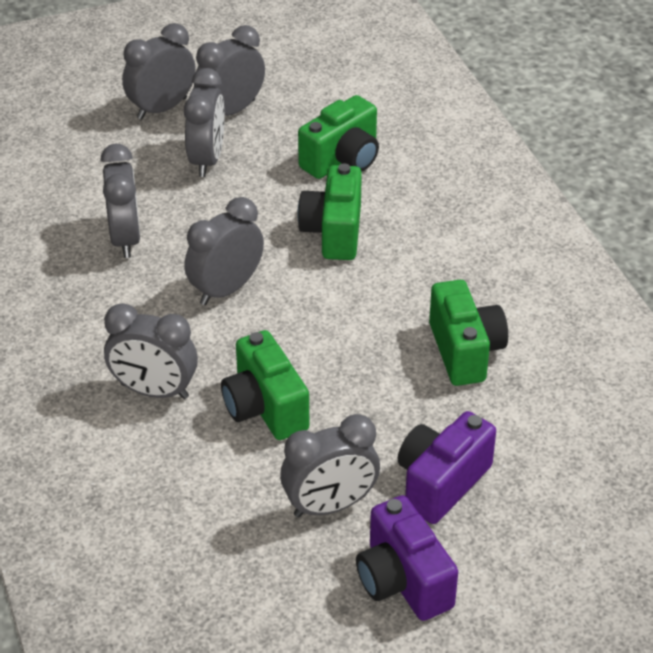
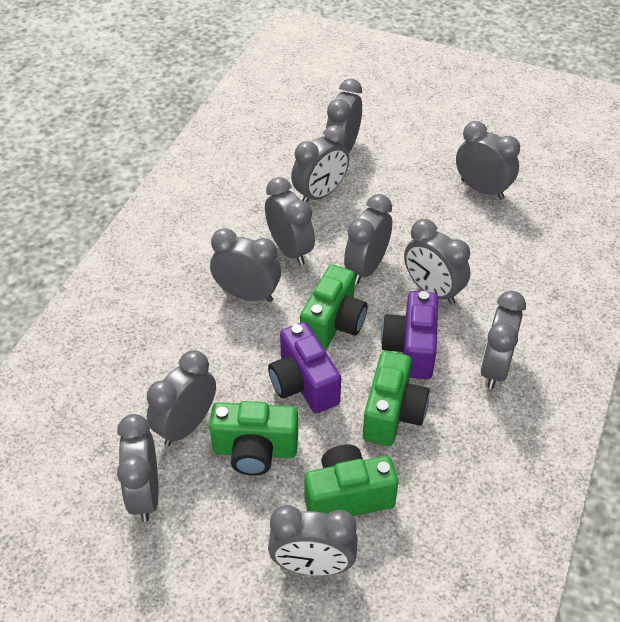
grey clock: 7 -> 11

